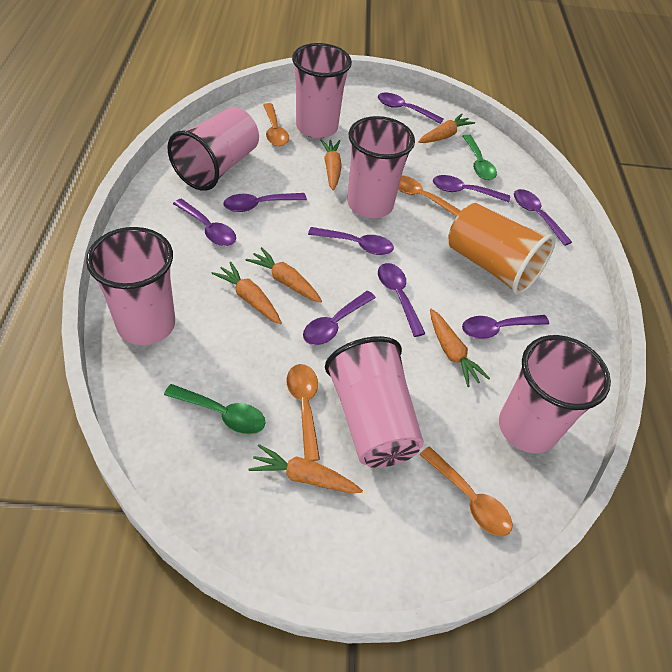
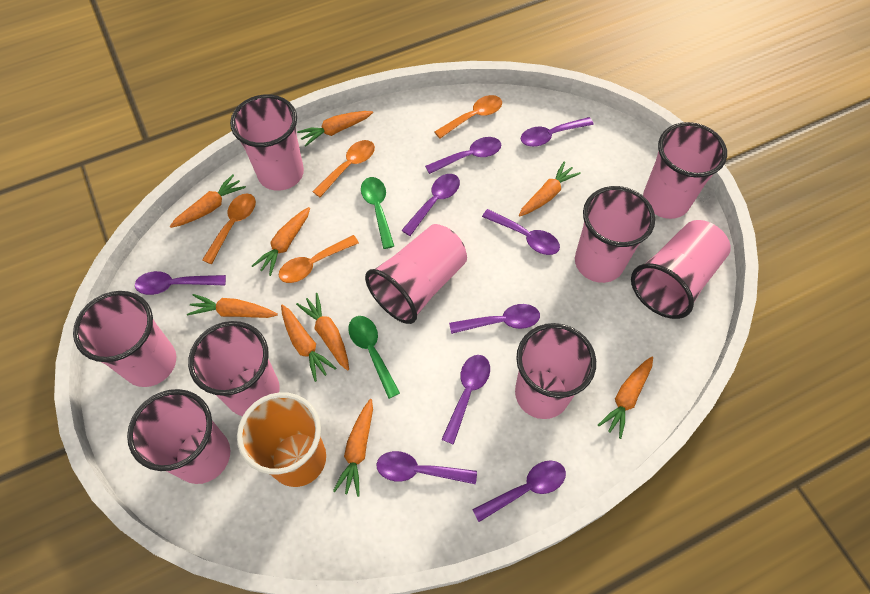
orange carrot: 6 -> 9
pink cup: 6 -> 9

